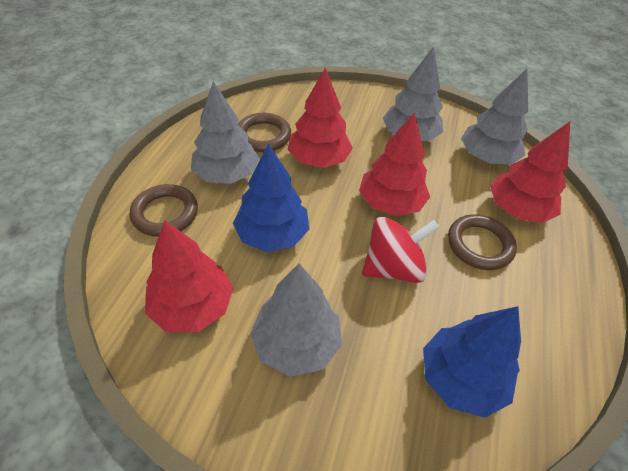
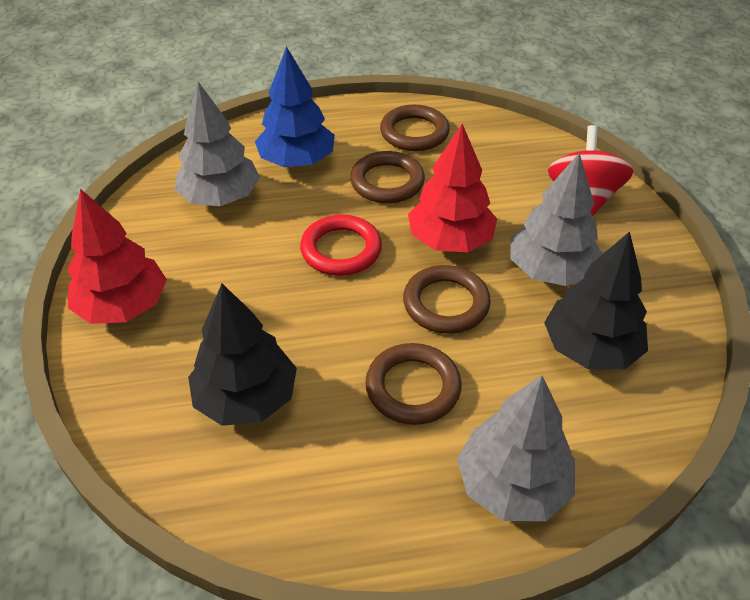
black tree: 0 -> 2
blue tree: 2 -> 1
brown ring: 3 -> 4
grey tree: 4 -> 3
red ring: 0 -> 1
red tree: 4 -> 2

